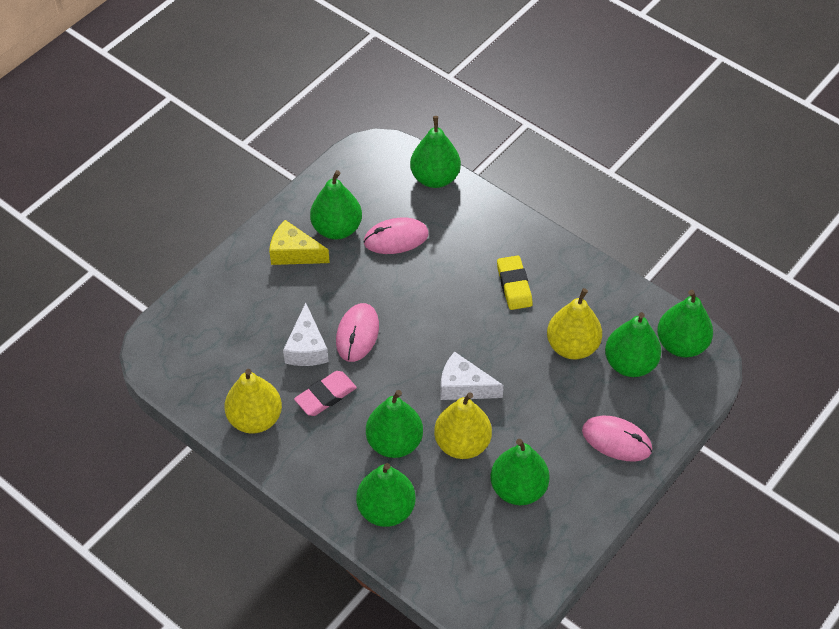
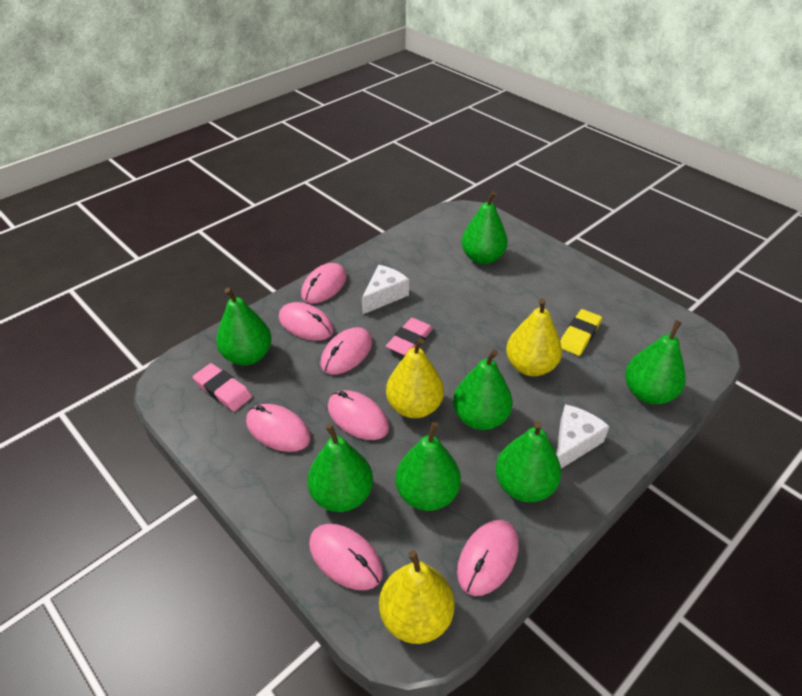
pink eraser: 1 -> 2
pink mouse: 3 -> 7
yellow cheese: 1 -> 0

